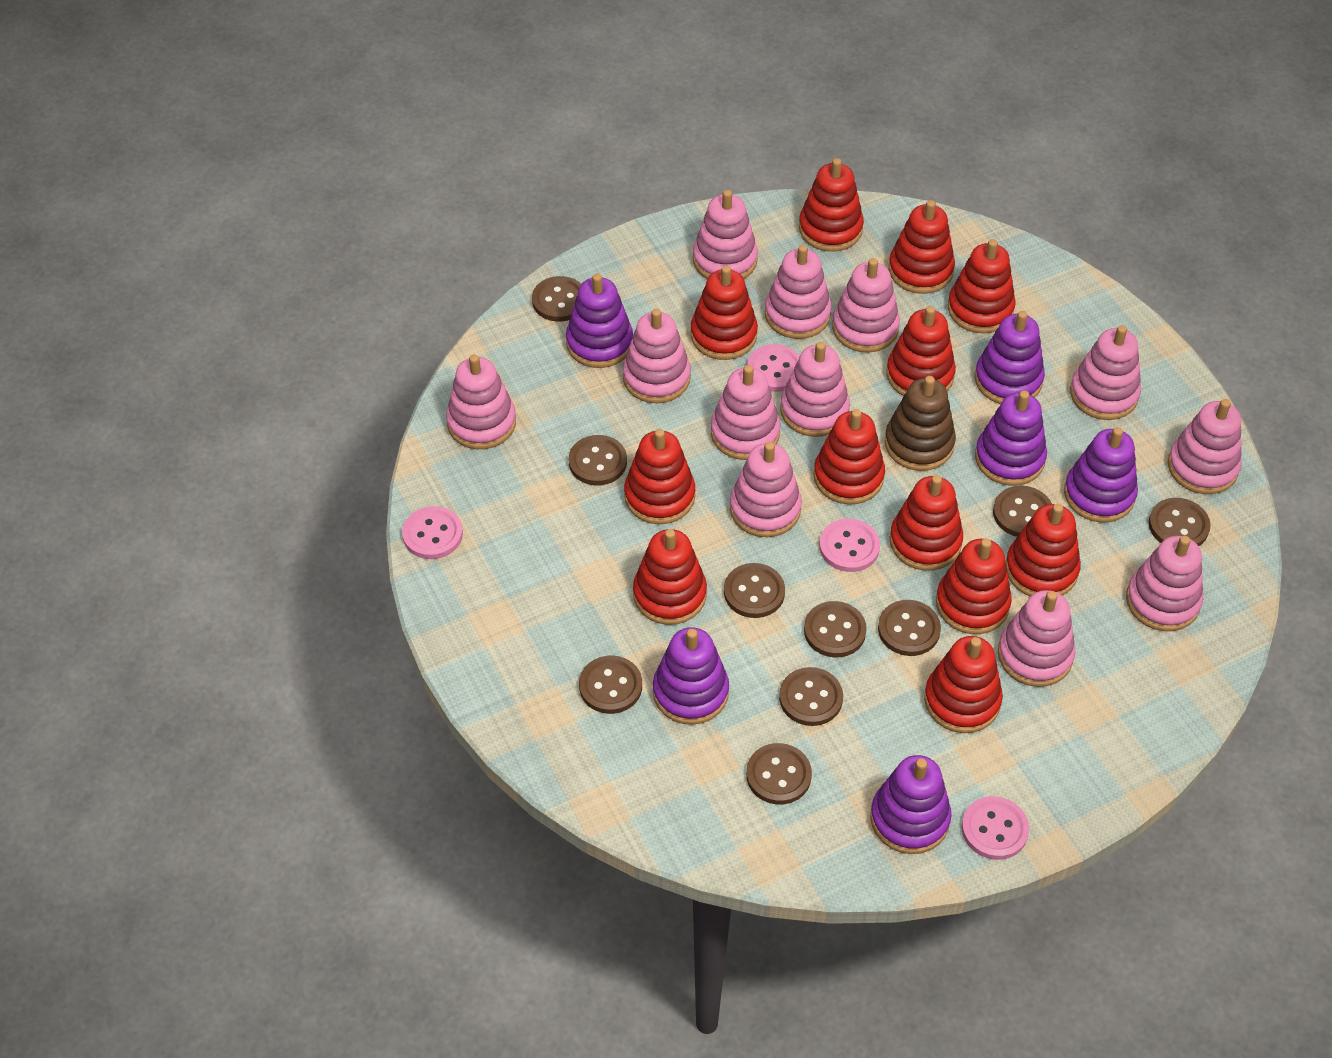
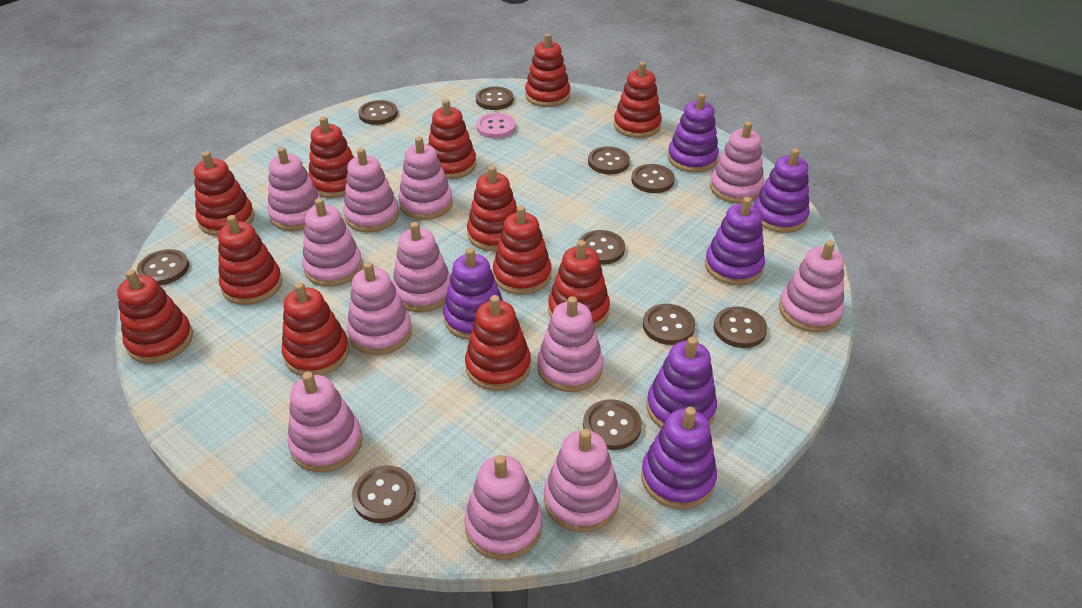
brown stacking toy: 1 -> 0
pink button: 4 -> 1

